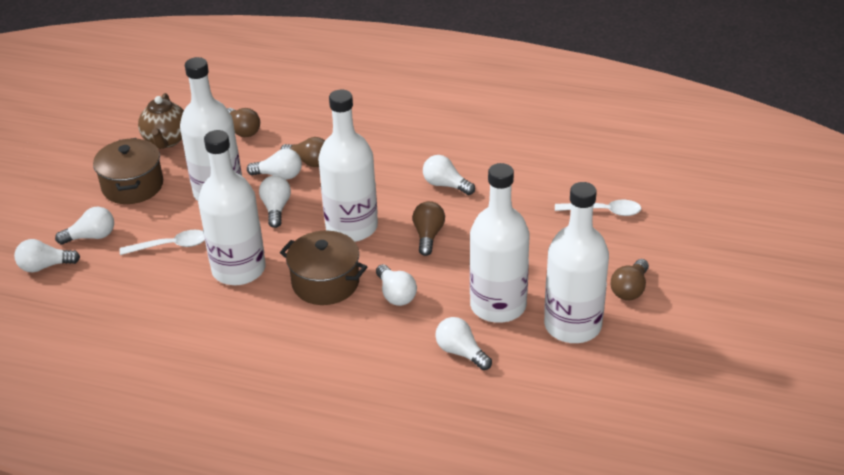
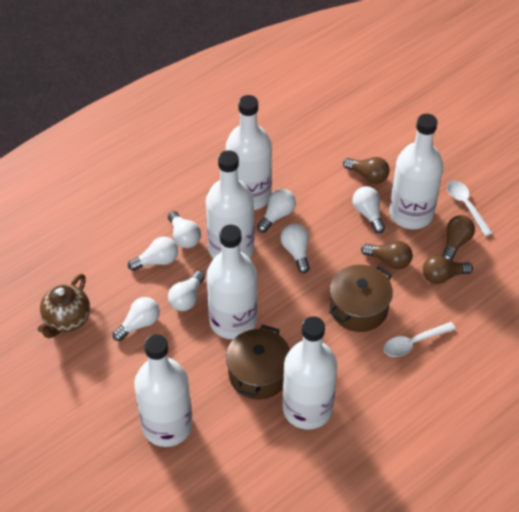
white bottle: 5 -> 6

